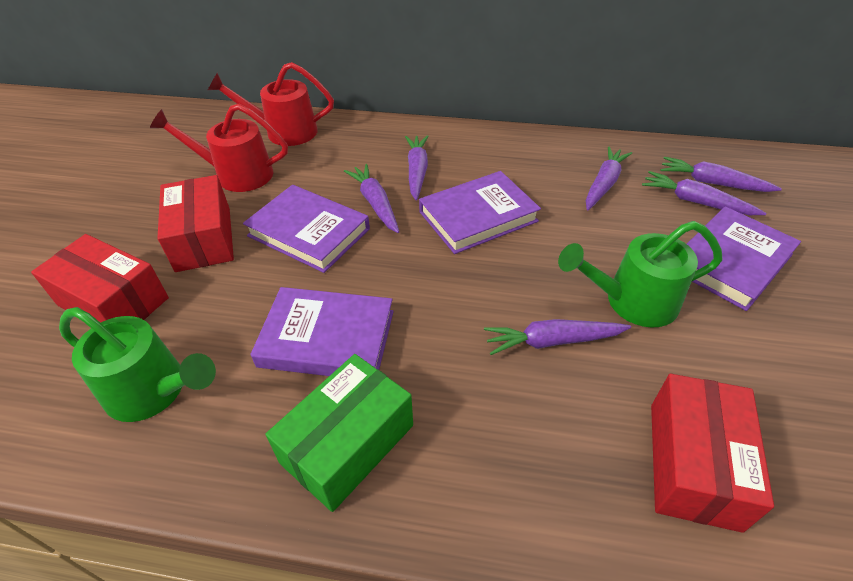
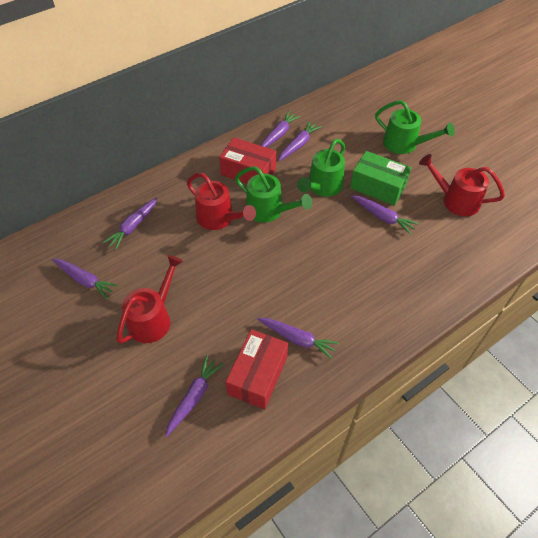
green watering can: 2 -> 3
purple book: 4 -> 0
purple carrot: 6 -> 7
red box: 3 -> 2
red watering can: 2 -> 3

